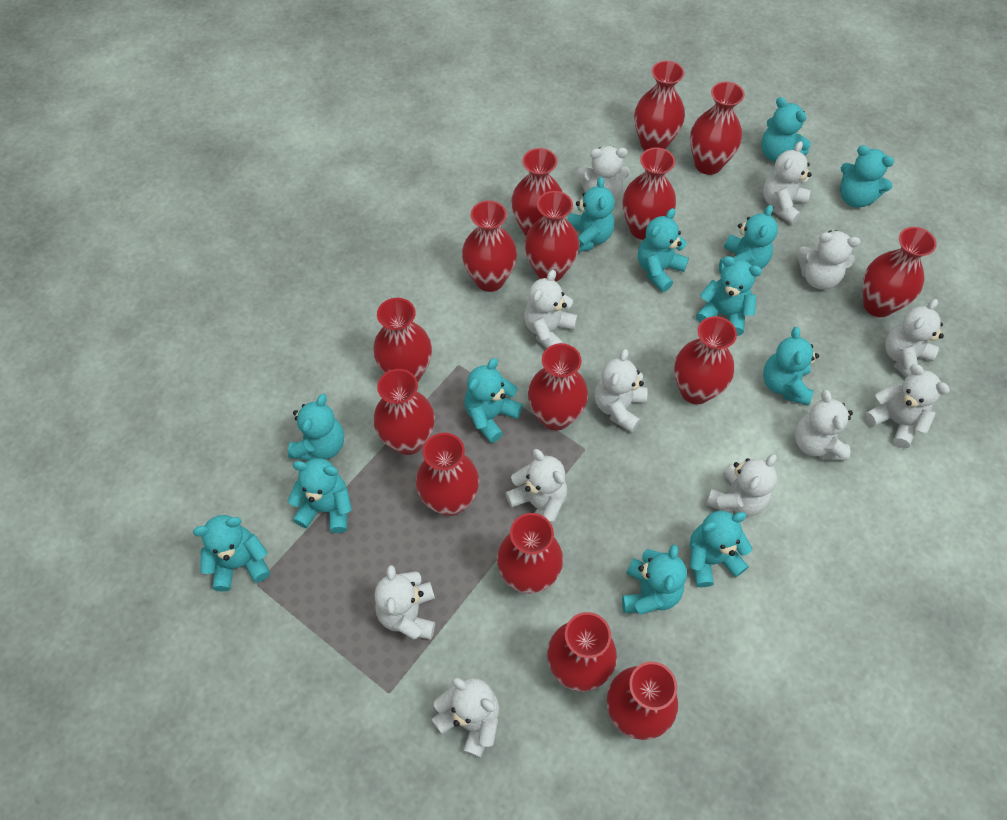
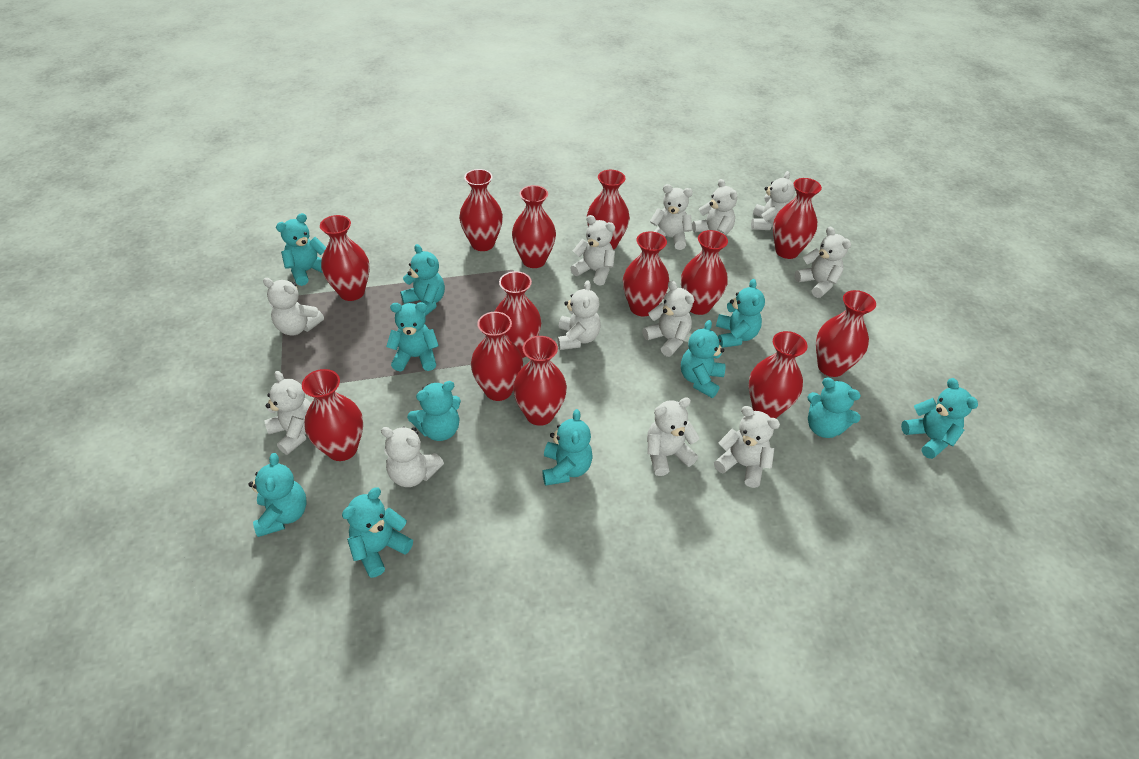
red vase: 15 -> 13
turquoise teddy bear: 13 -> 11

